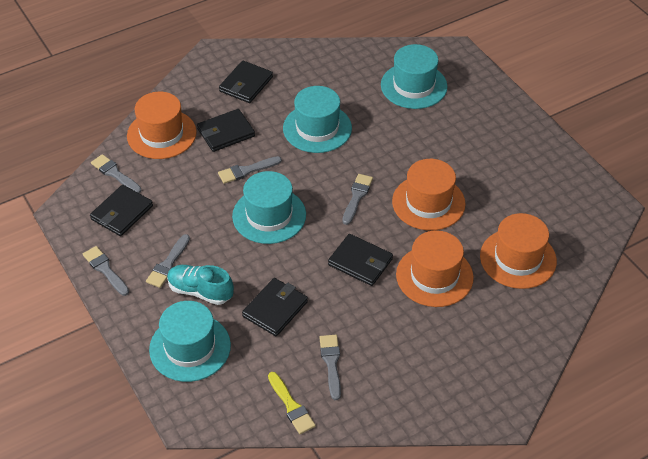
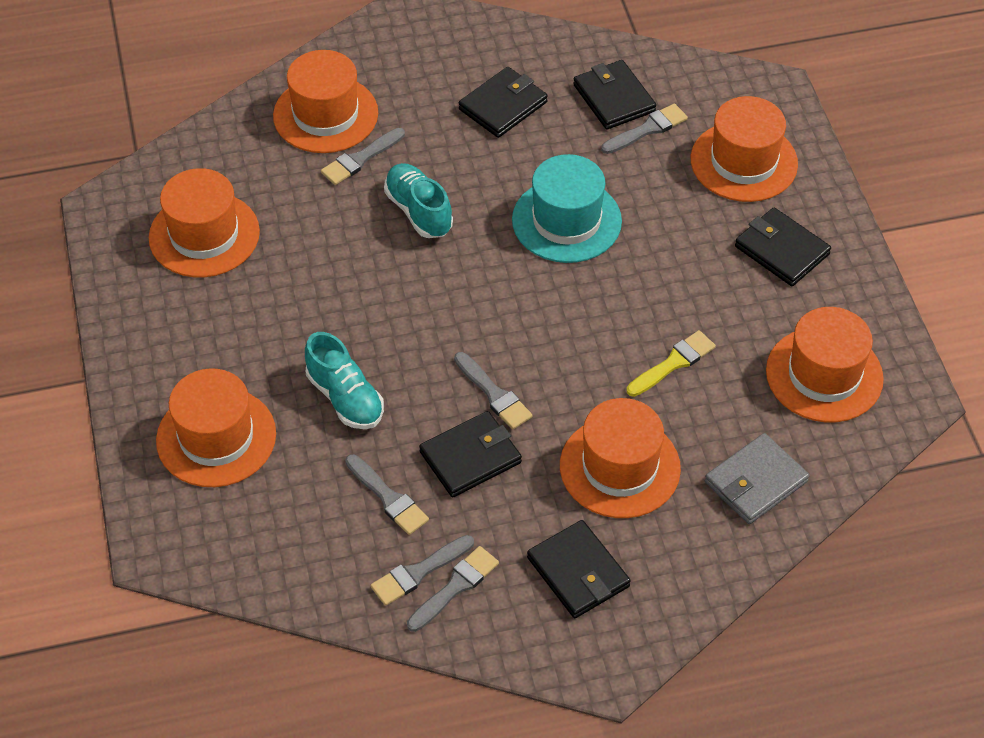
grey wallet: 0 -> 1
orange hat: 4 -> 6
turquoise hat: 4 -> 1
turquoise shoe: 1 -> 2

